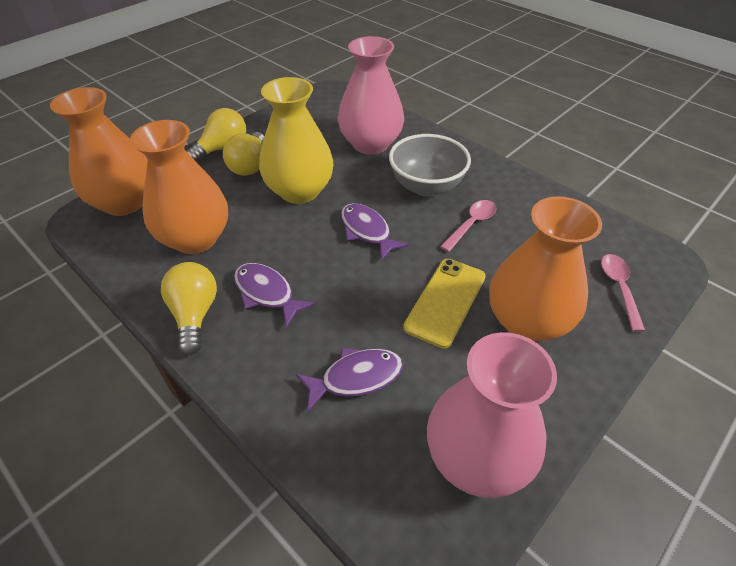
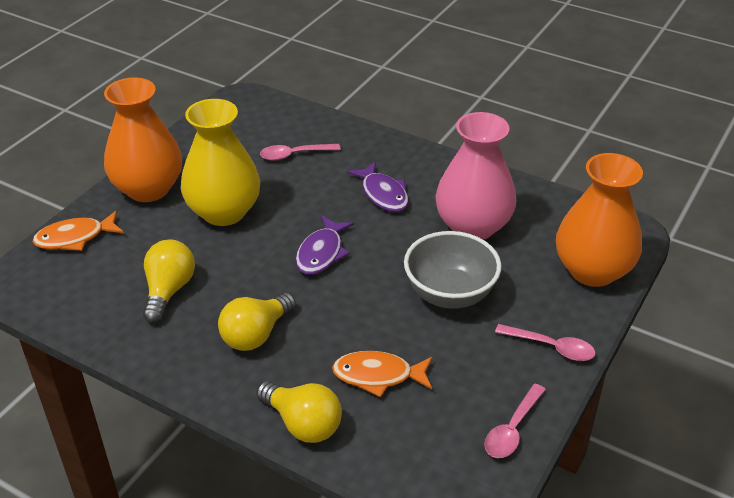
orange fish: 0 -> 2
orange vase: 3 -> 2
pink spoon: 2 -> 3
pink vase: 2 -> 1
purple fish: 3 -> 2
yellow phone: 1 -> 0

